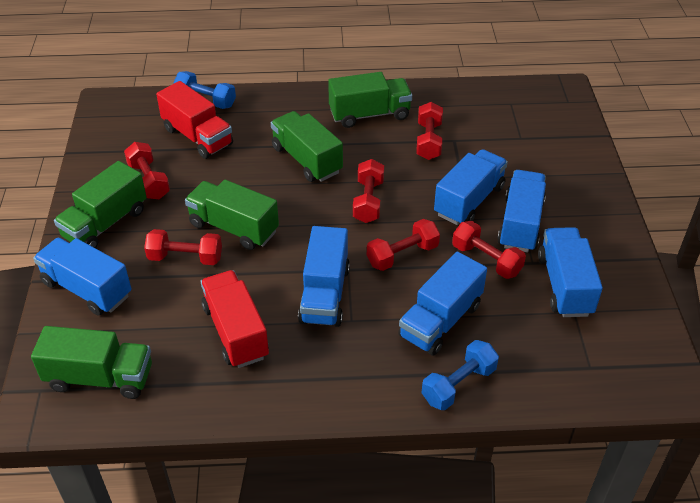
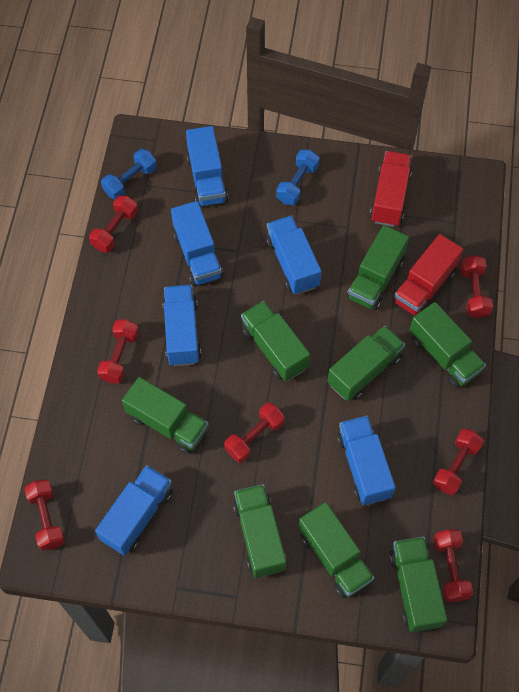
green truck: 5 -> 8
red dumbbell: 6 -> 7

